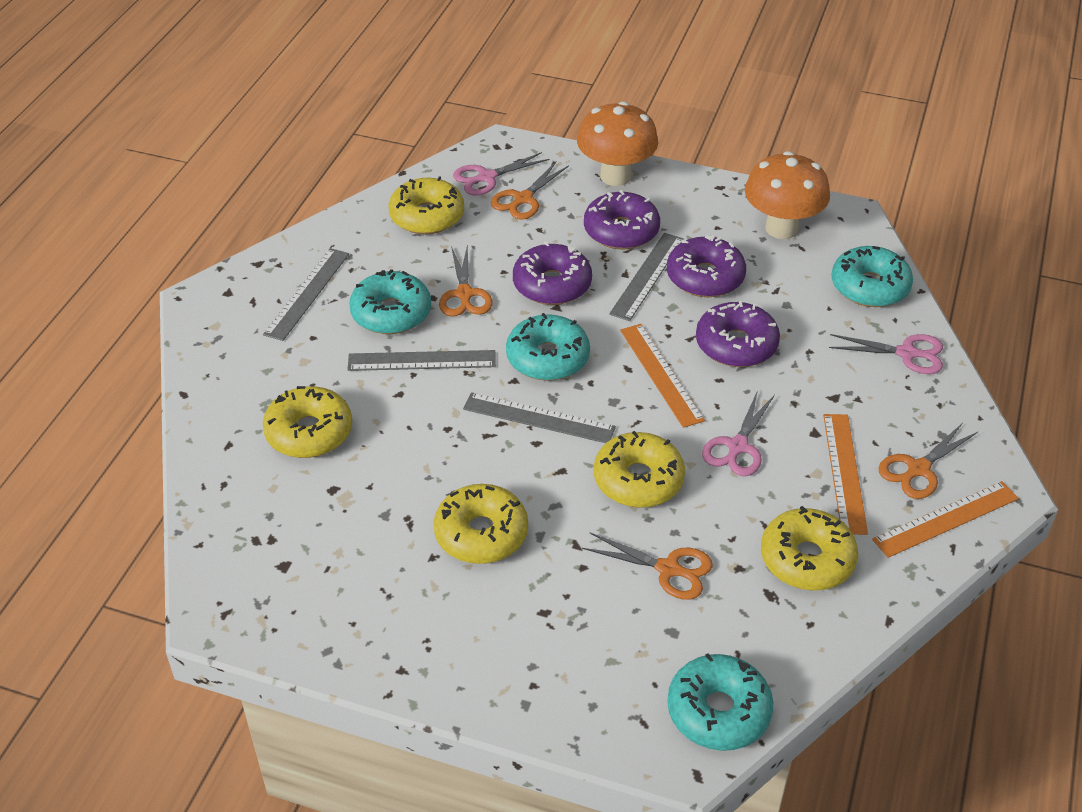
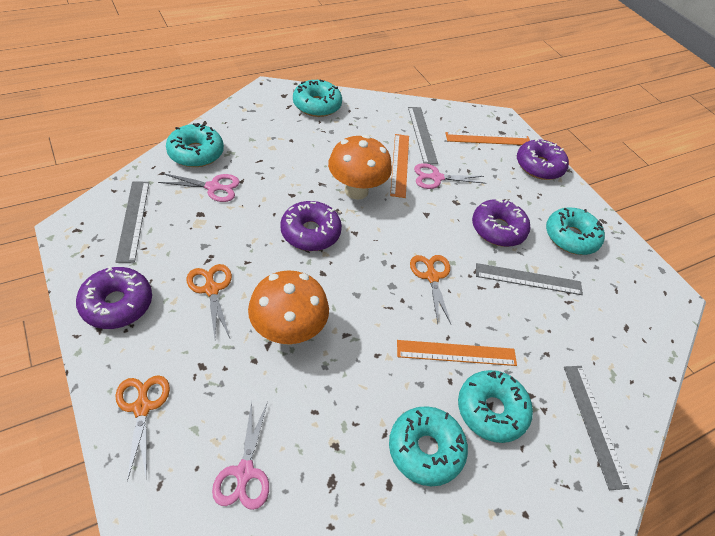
orange scissors: 4 -> 3
turquoise donut: 4 -> 5
yellow donut: 5 -> 0

